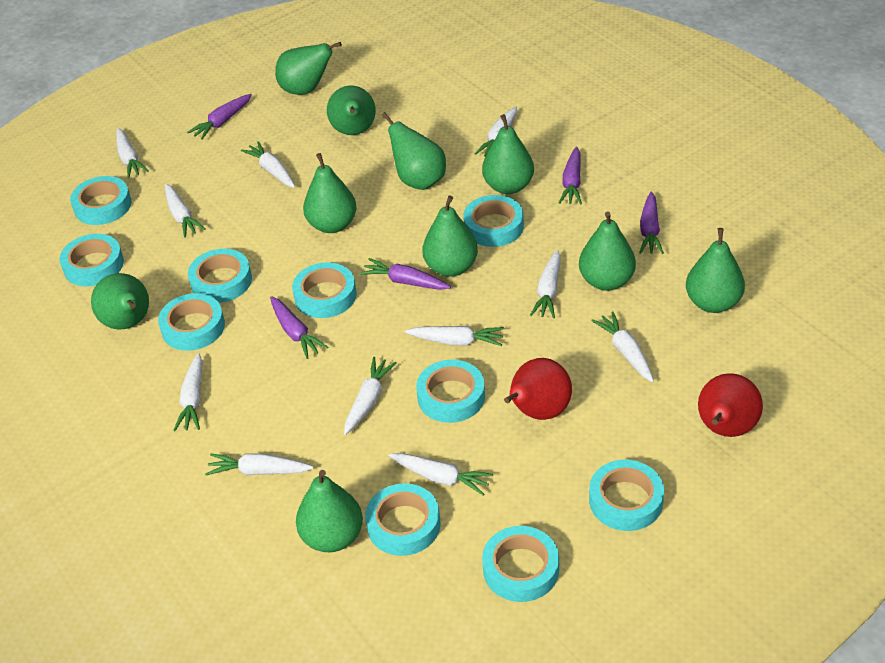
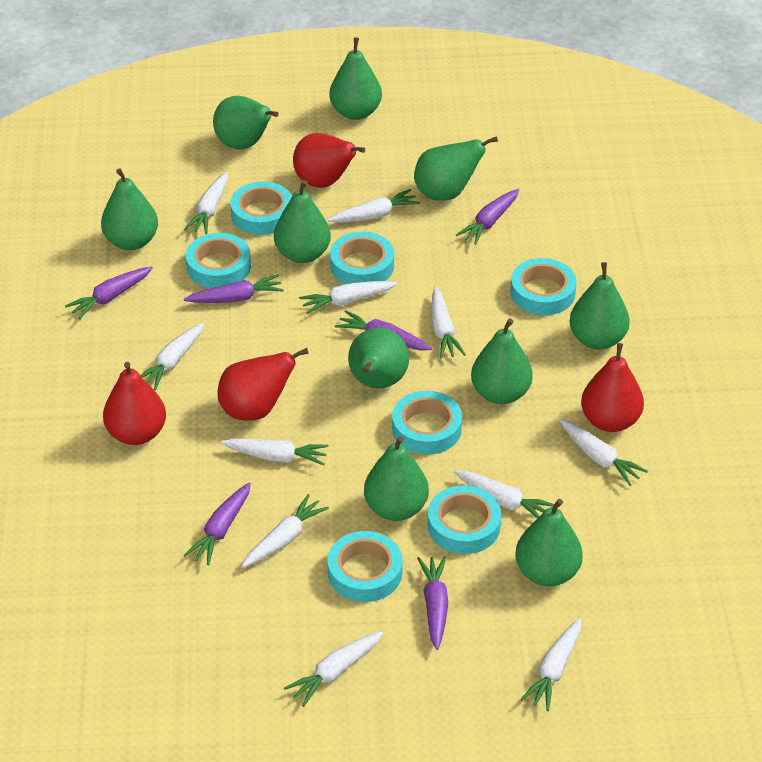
purple carrot: 5 -> 6
red pear: 2 -> 4
turquoise tape: 10 -> 7

